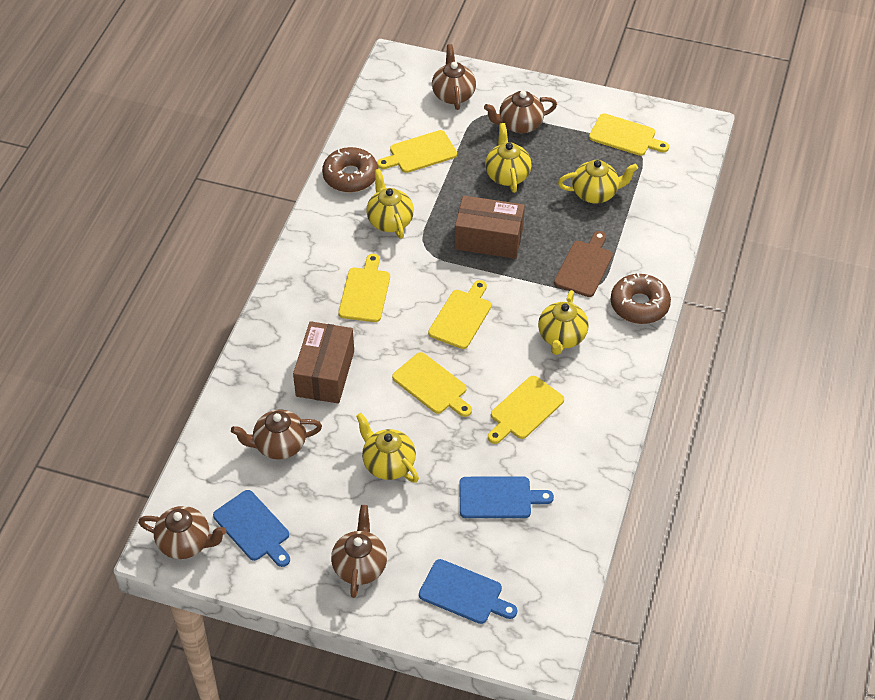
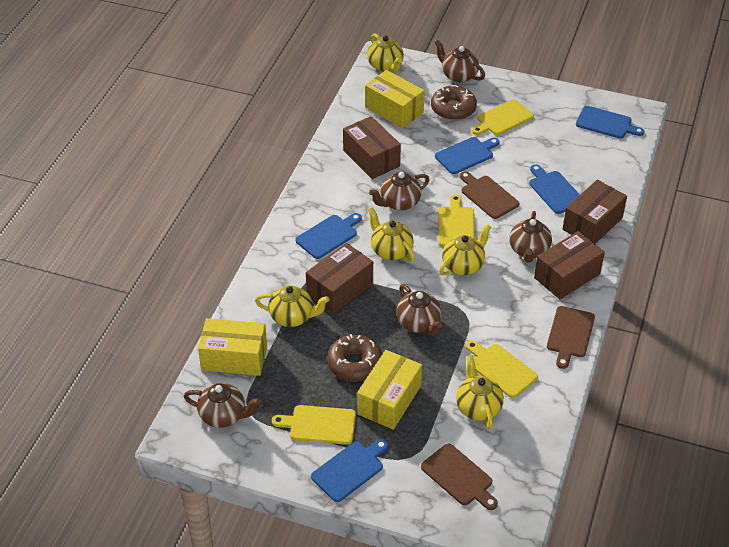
blue cutting board: 3 -> 5
brown box: 2 -> 4
brown cutting board: 1 -> 3
yellow box: 0 -> 3
yellow cutting board: 6 -> 4

